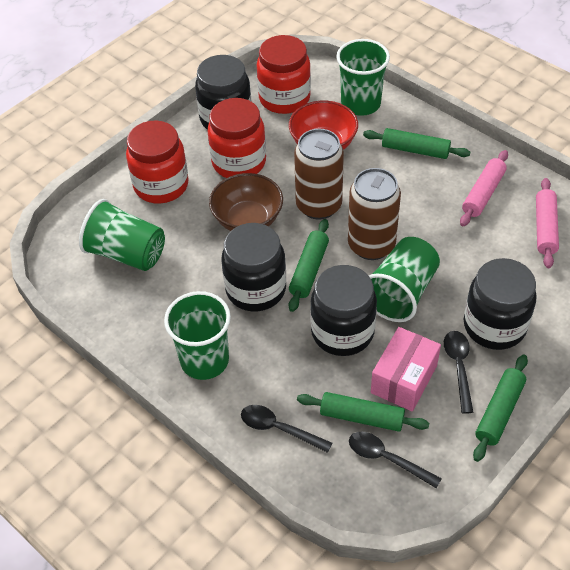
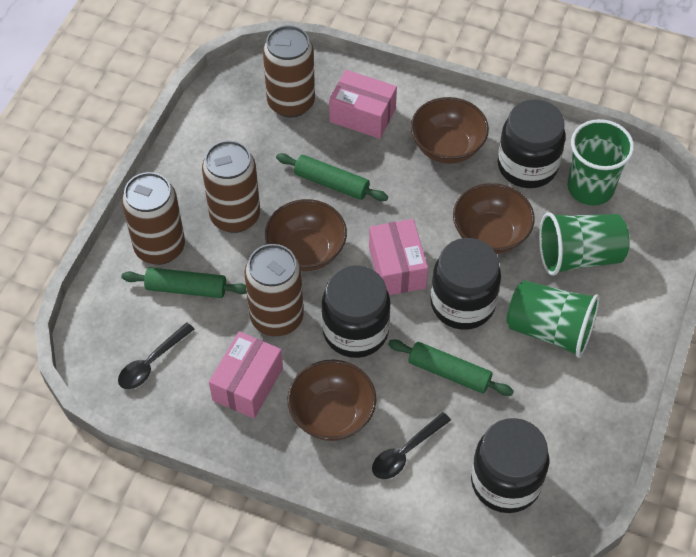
black spoon: 3 -> 2
brown bowl: 1 -> 4
brown can: 2 -> 4
green cup: 4 -> 3
green rolling pin: 4 -> 3
pink box: 1 -> 3
pink rolling pin: 2 -> 0
red bowl: 1 -> 0
red jar: 3 -> 0

